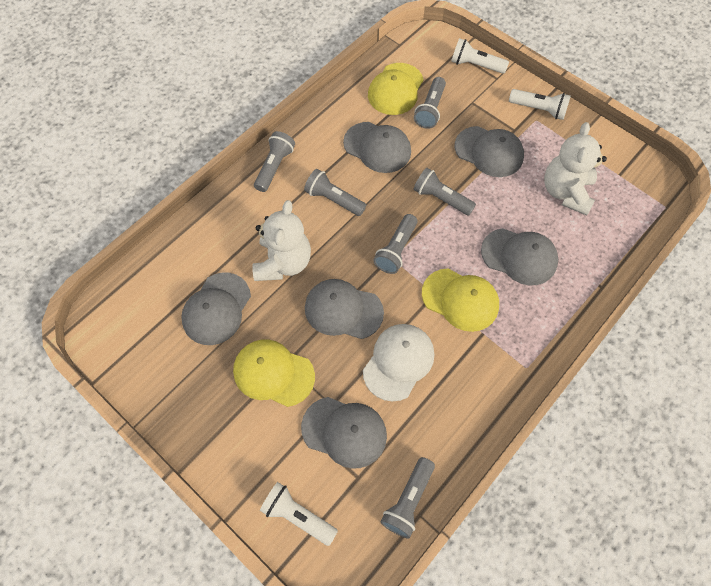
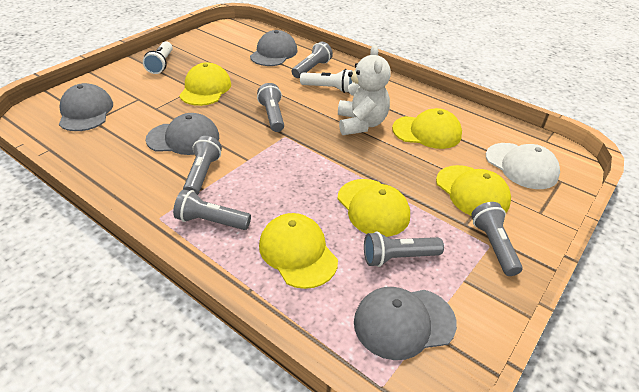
grey cap: 6 -> 4
white flashlight: 3 -> 2
white teddy bear: 2 -> 1
yellow cap: 3 -> 5

